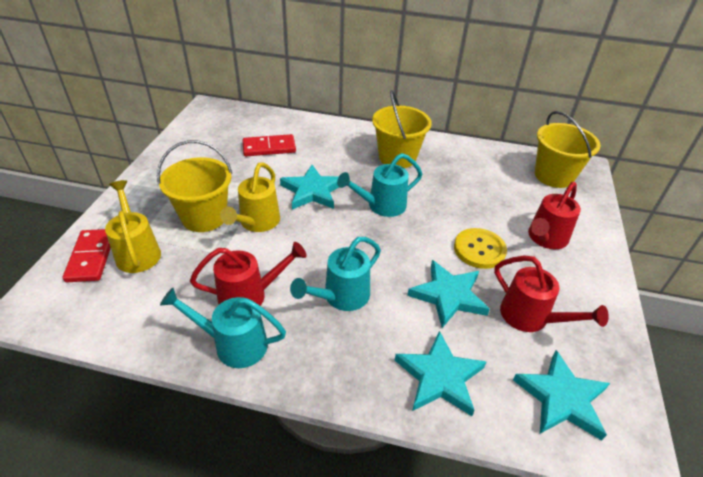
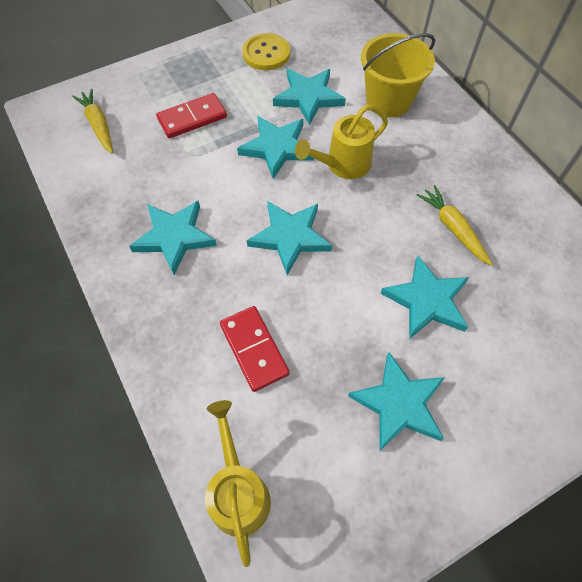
red watering can: 3 -> 0
turquoise star: 4 -> 6
turquoise watering can: 3 -> 0
yellow bucket: 3 -> 1
yellow carrot: 0 -> 2

